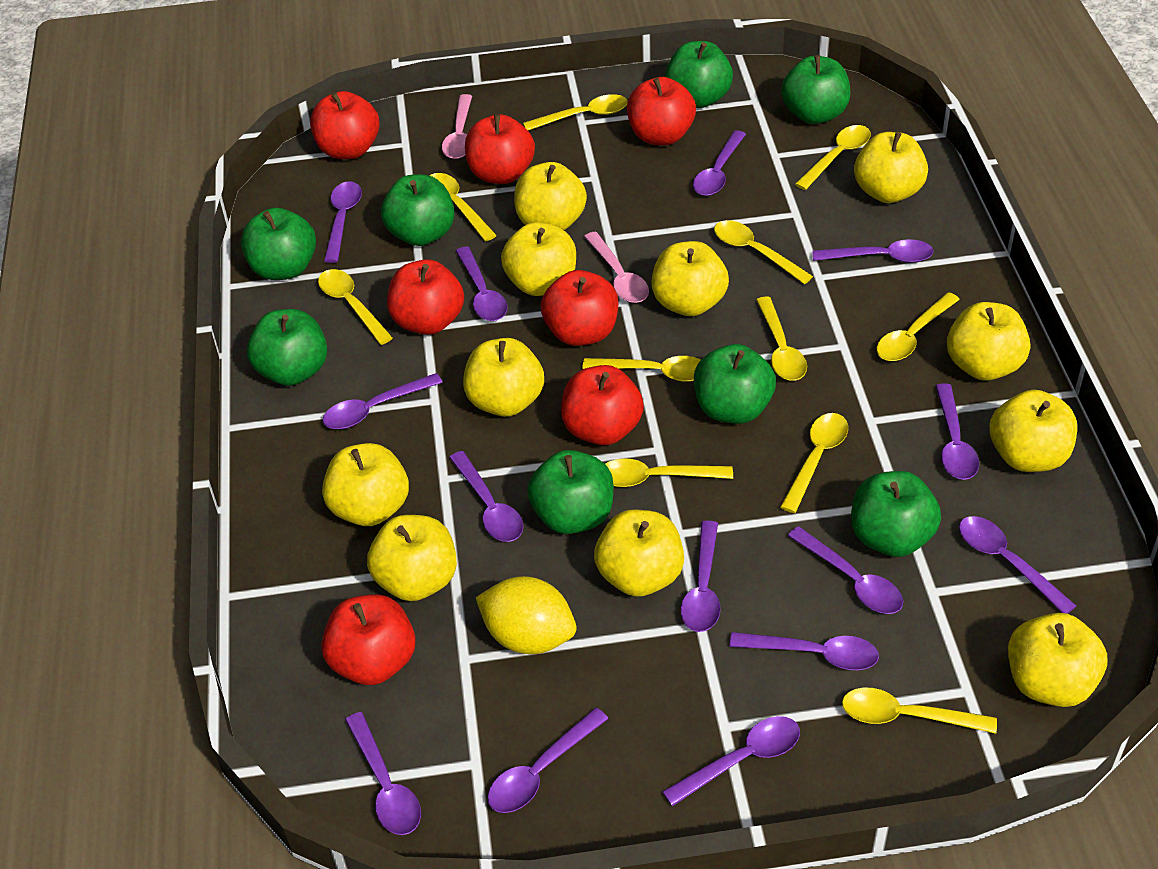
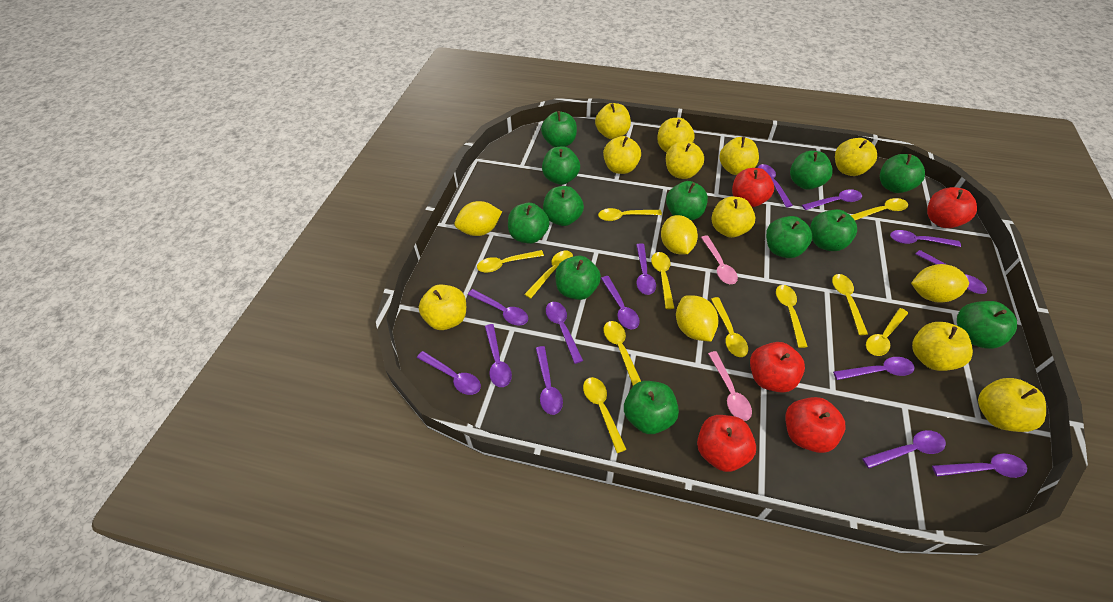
green apple: 8 -> 12
red apple: 7 -> 5
yellow apple: 11 -> 10
yellow lemon: 1 -> 4

